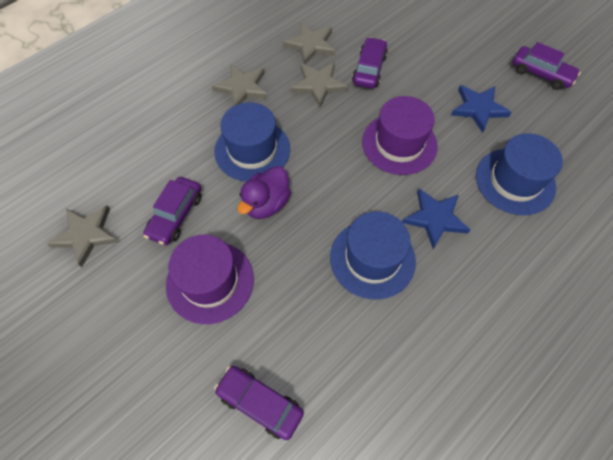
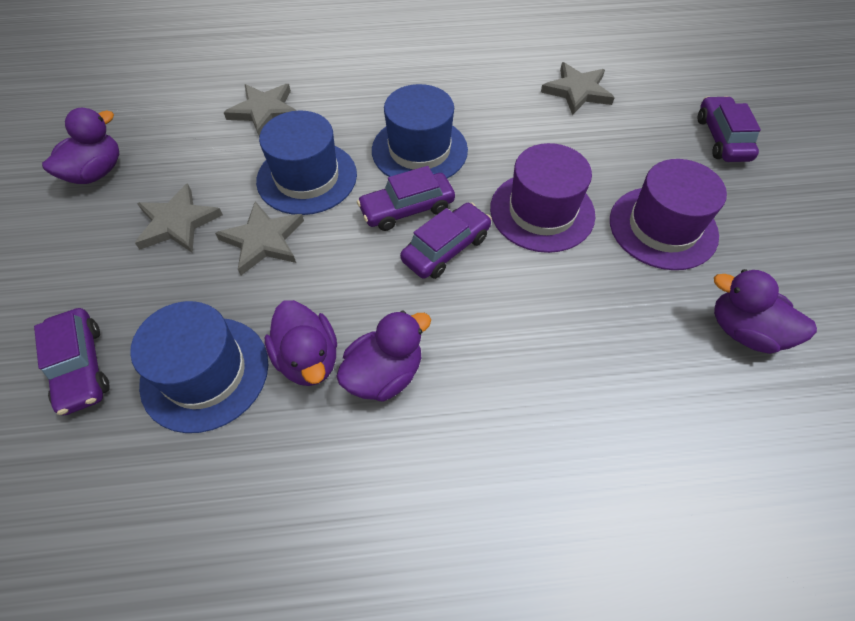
blue star: 2 -> 0
purple duck: 1 -> 4

